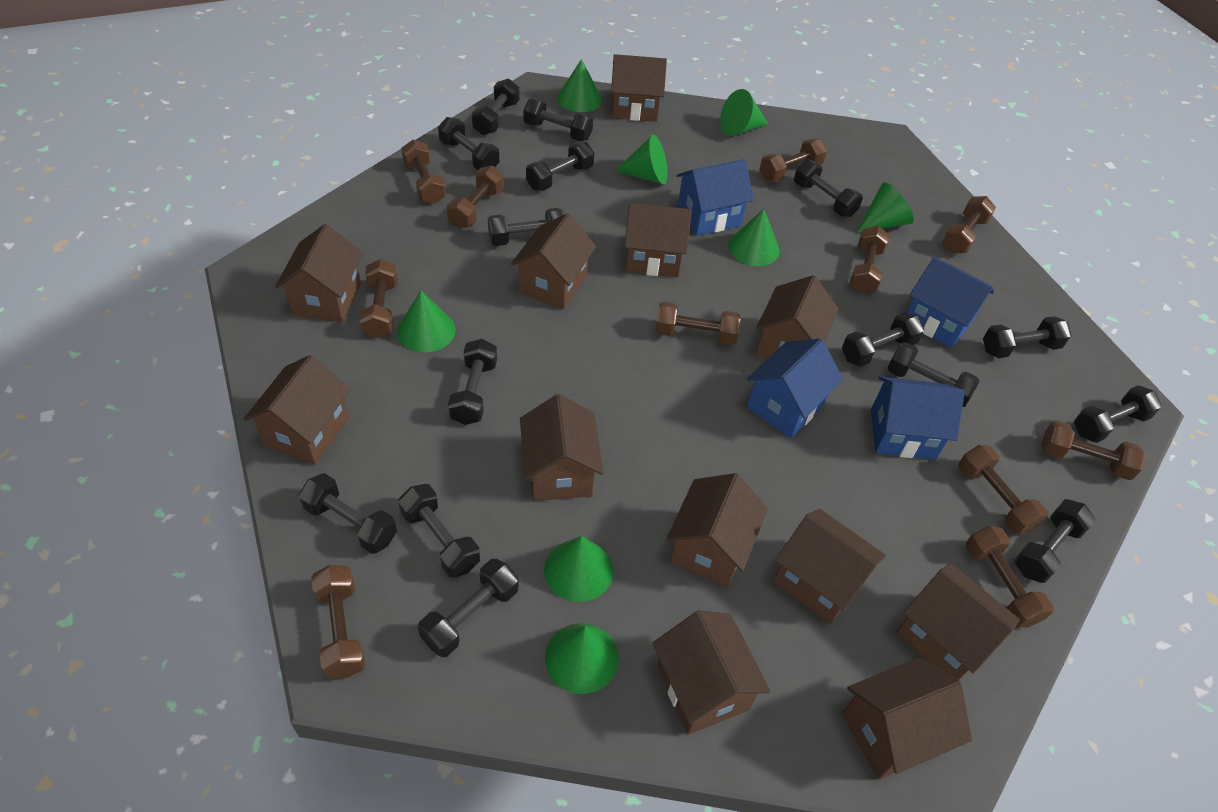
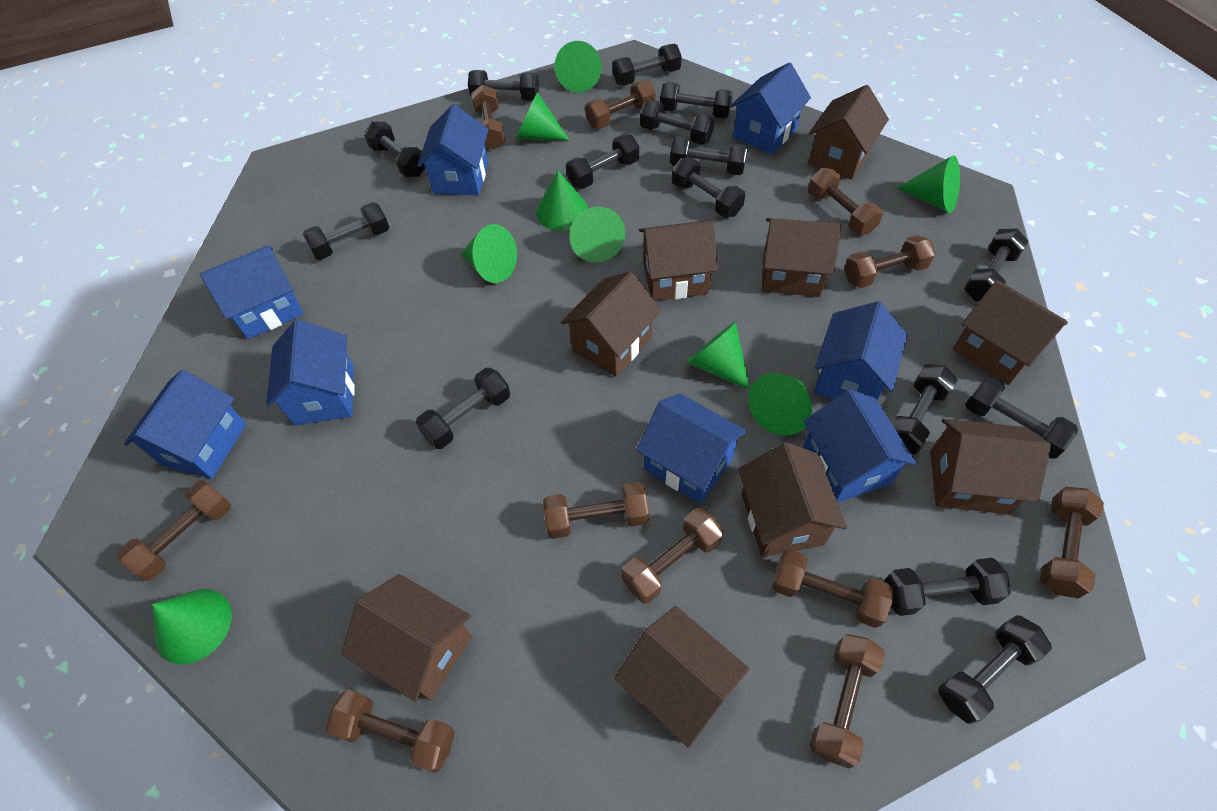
blue house: 4 -> 8
brown house: 12 -> 9
green cone: 8 -> 9

